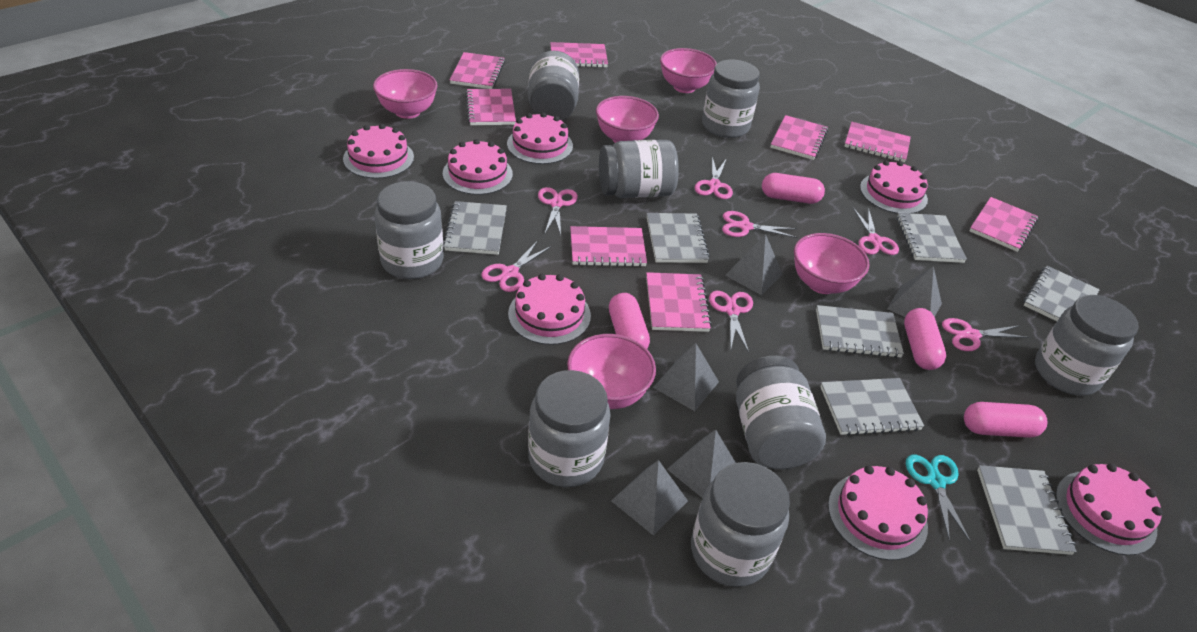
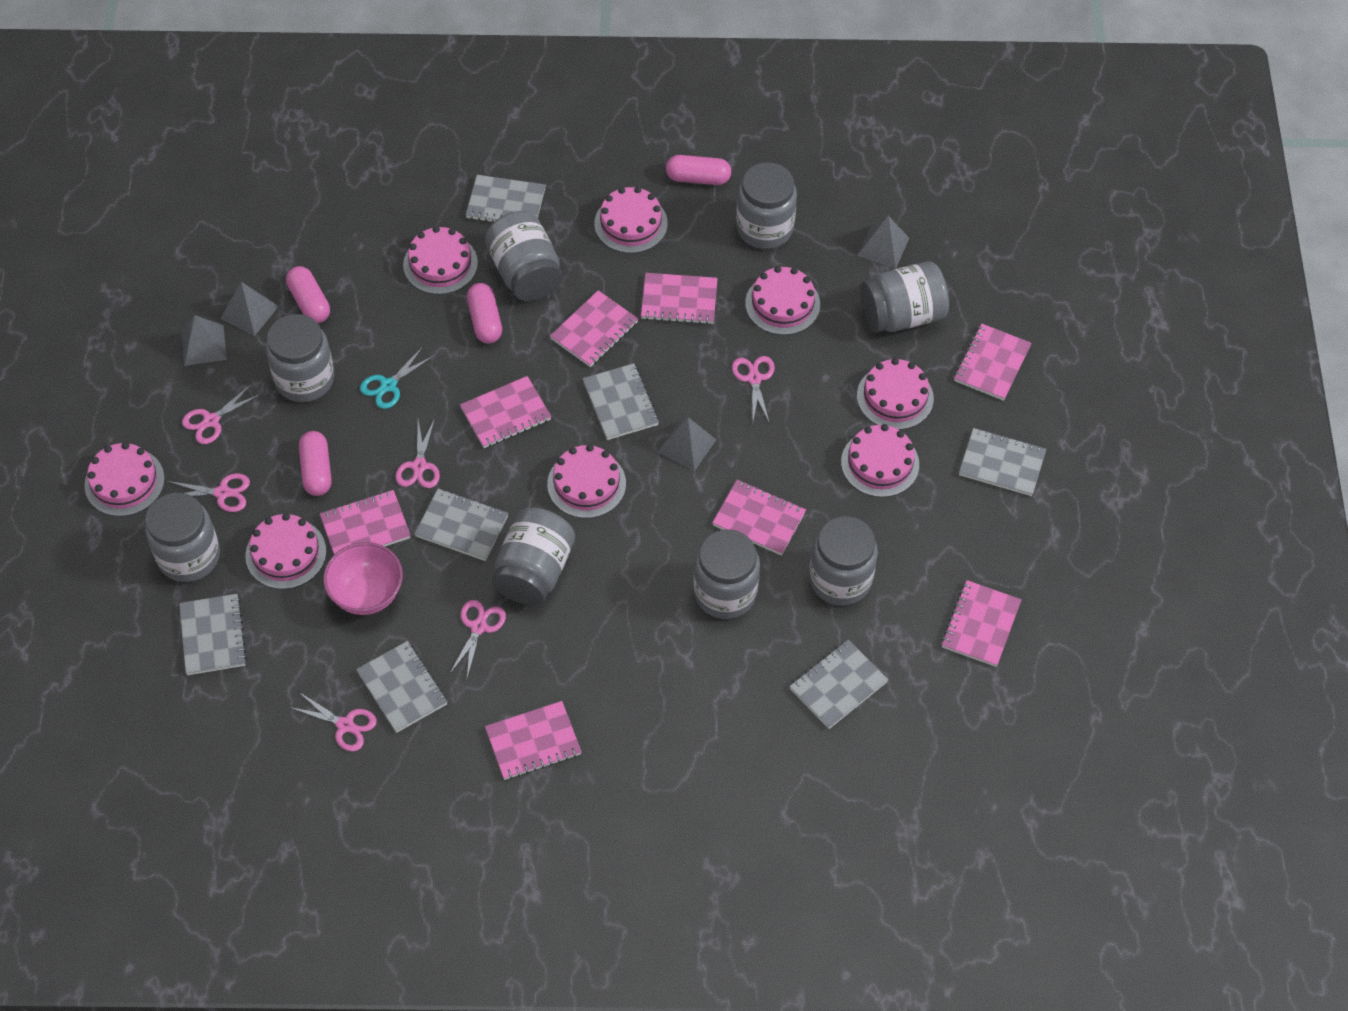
grey pyramid: 5 -> 4
pink bowl: 5 -> 1
pink cake: 7 -> 8
pink scissors: 7 -> 6

